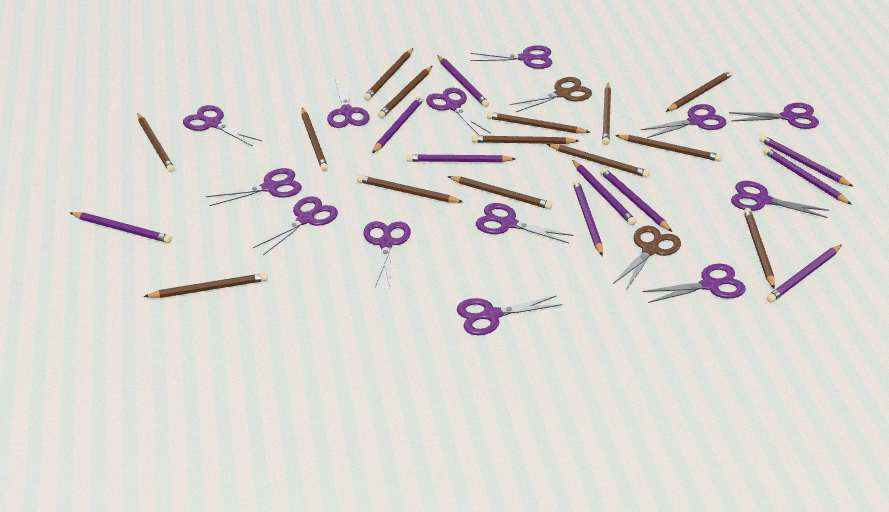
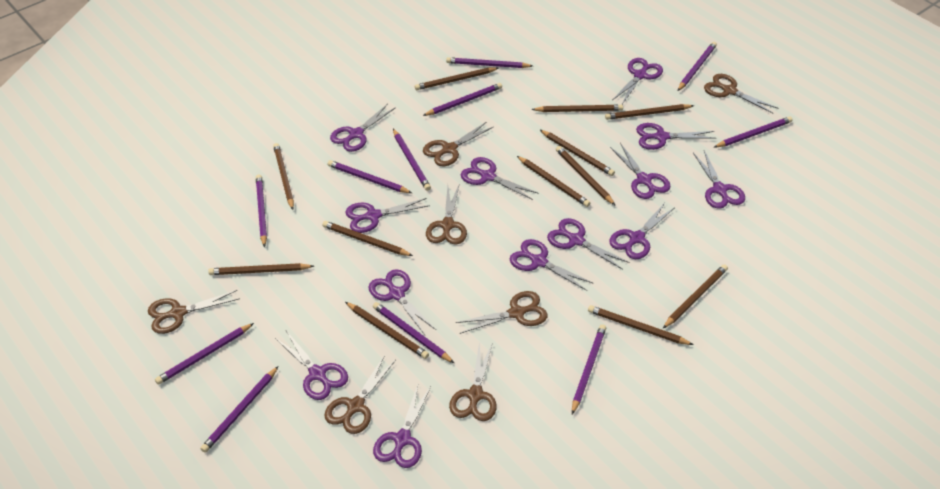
brown pencil: 14 -> 12
brown scissors: 2 -> 7
purple pencil: 10 -> 11

